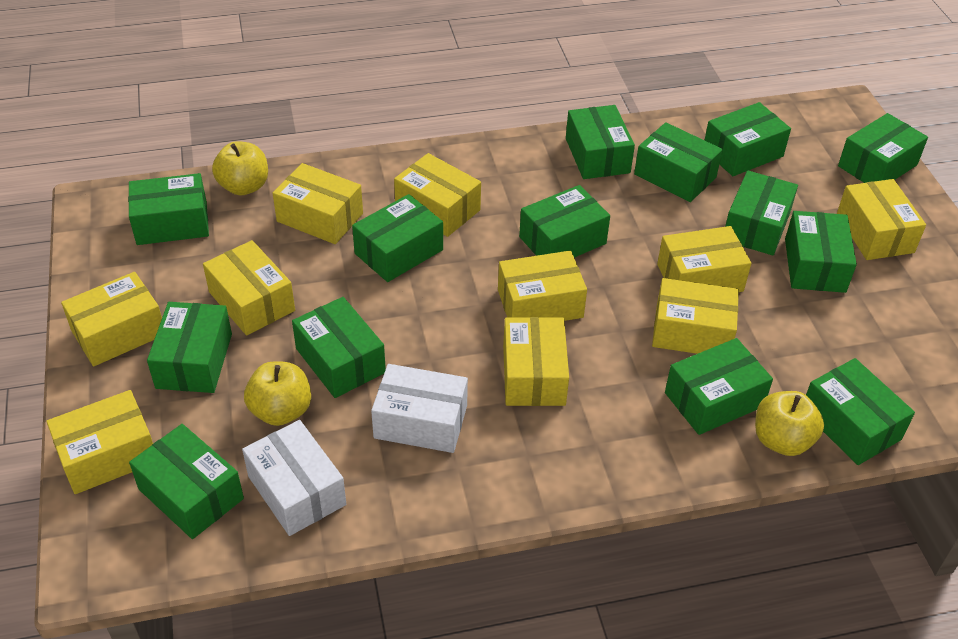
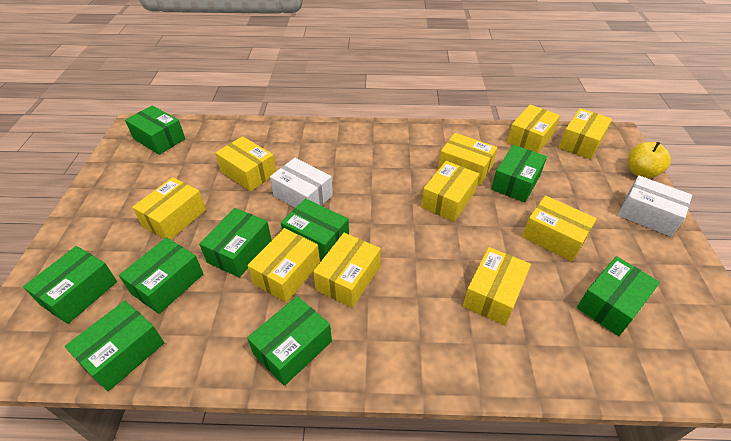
green box: 14 -> 9
yellow apple: 3 -> 1

